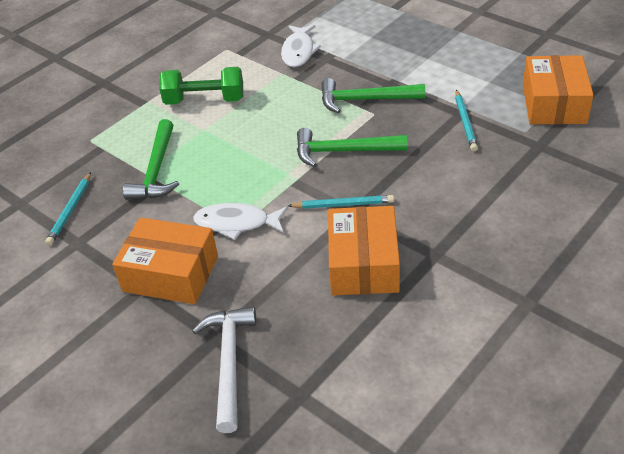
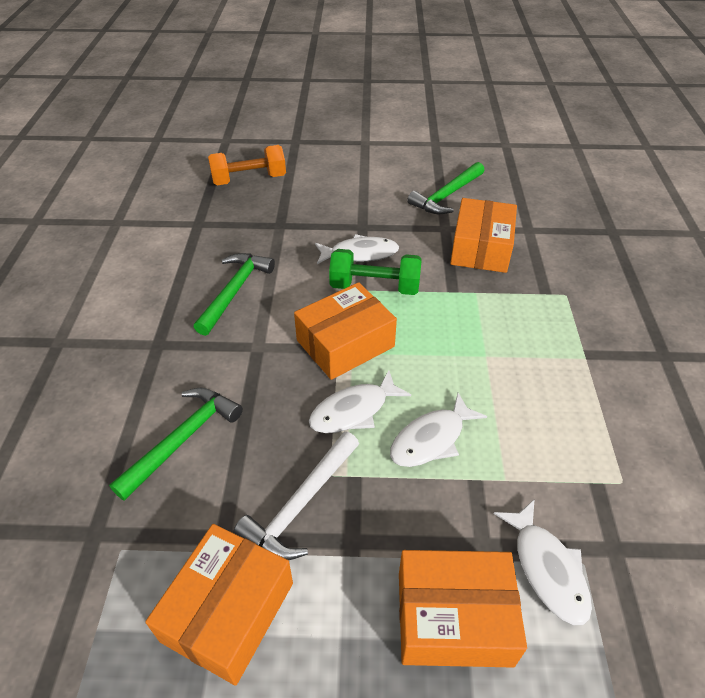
orange box: 3 -> 4
orange dumbbell: 0 -> 1
turquoise pencil: 3 -> 0
white fish: 2 -> 4

